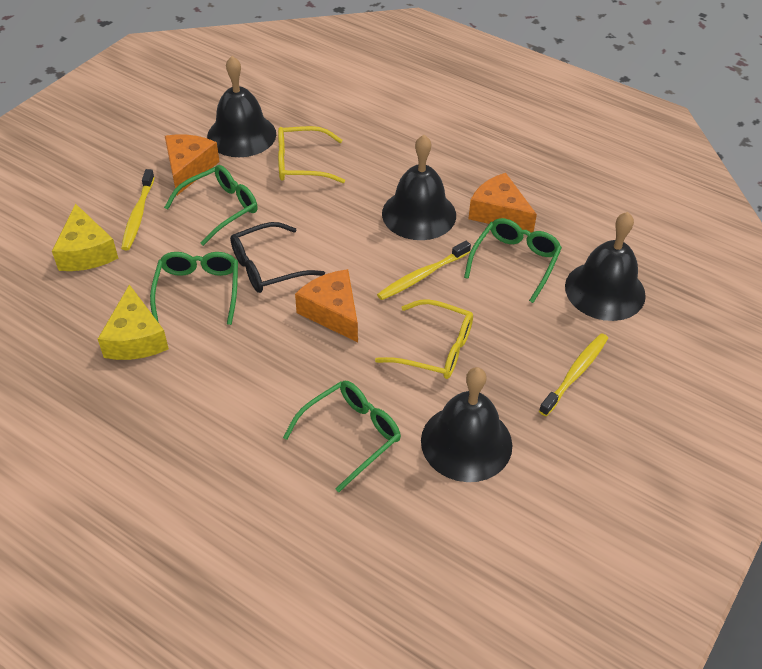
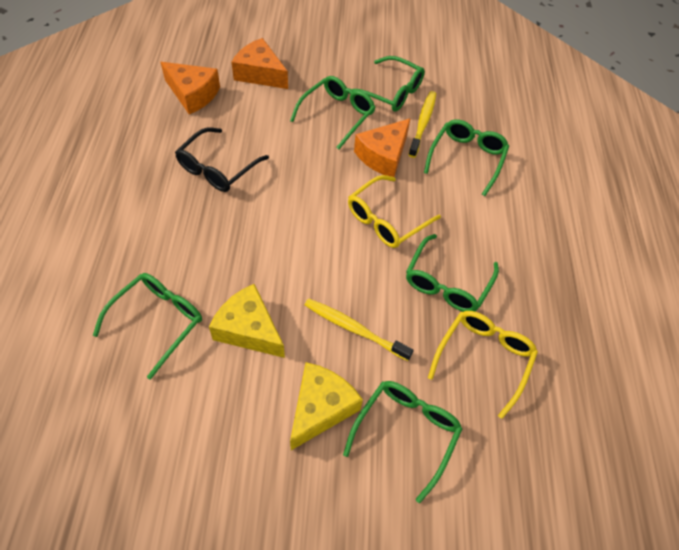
black bell: 4 -> 0
green glasses: 4 -> 6
yellow toothbrush: 3 -> 2

